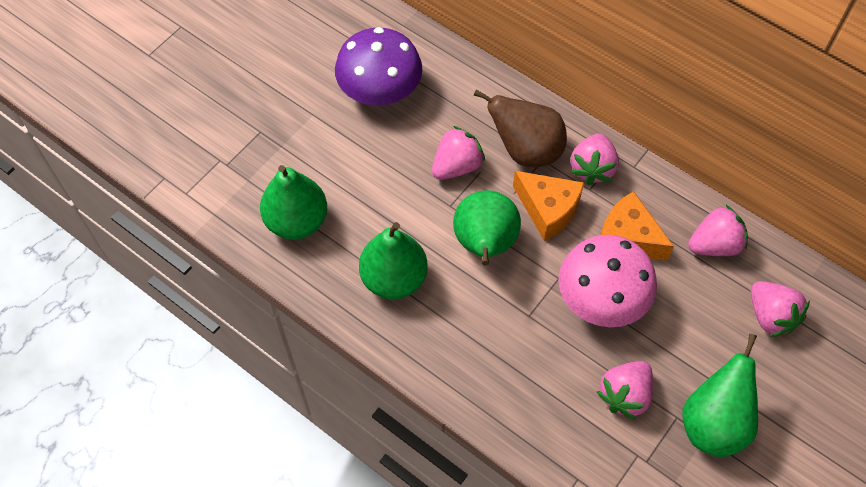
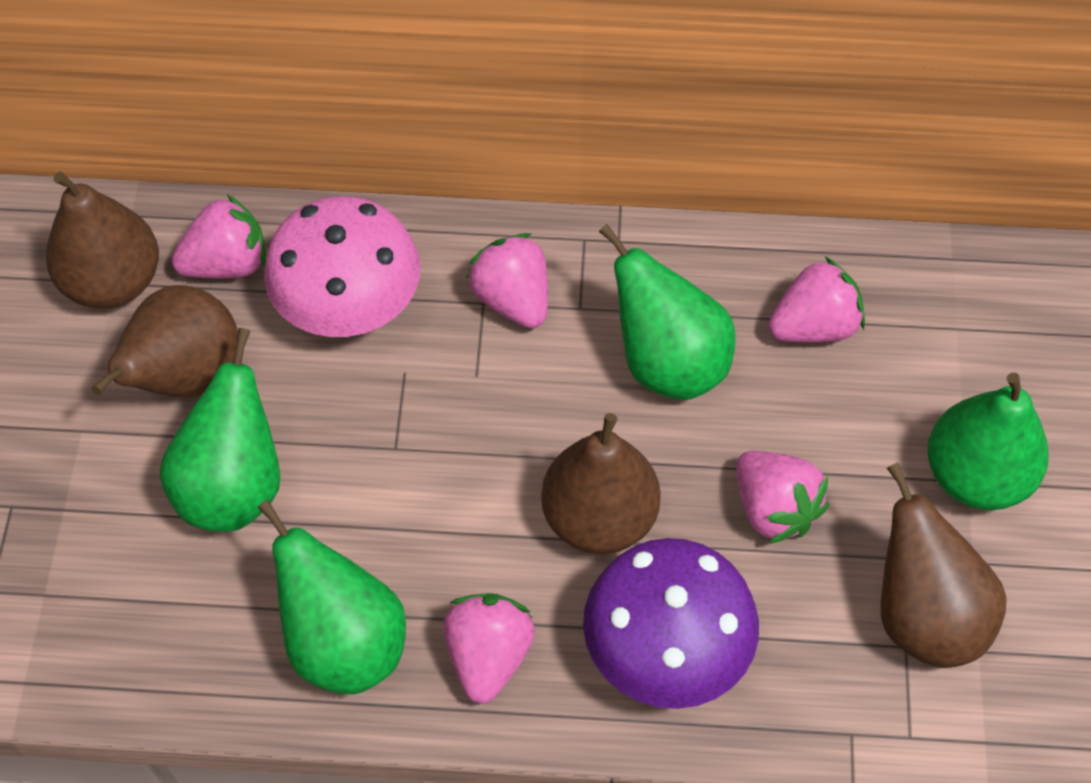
brown pear: 1 -> 4
orange cheese: 2 -> 0

